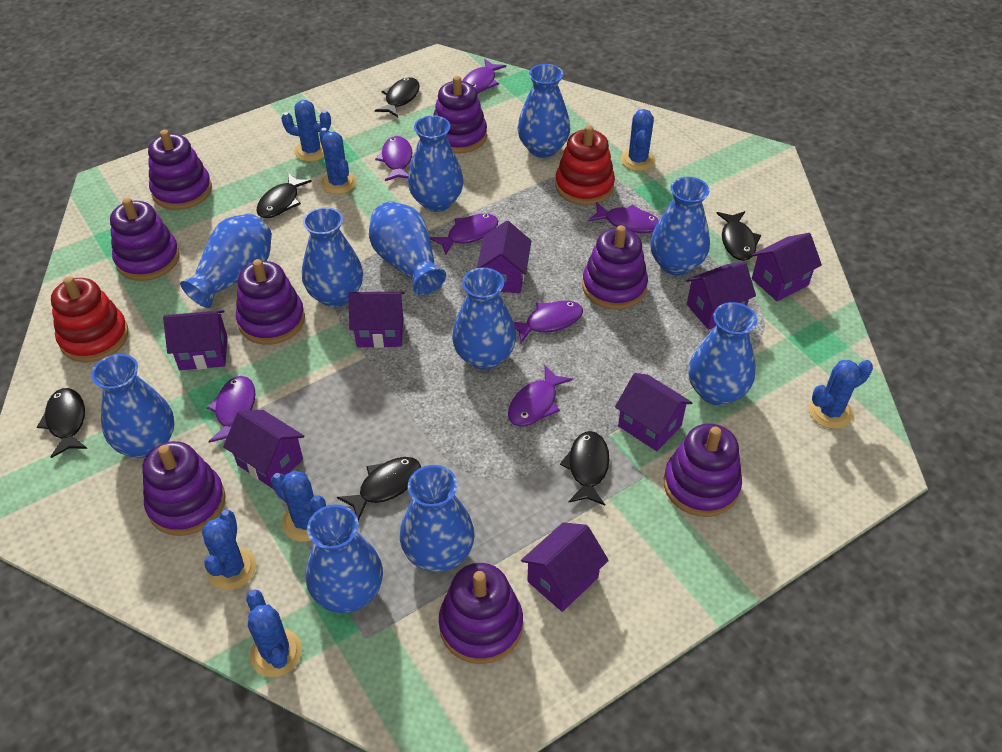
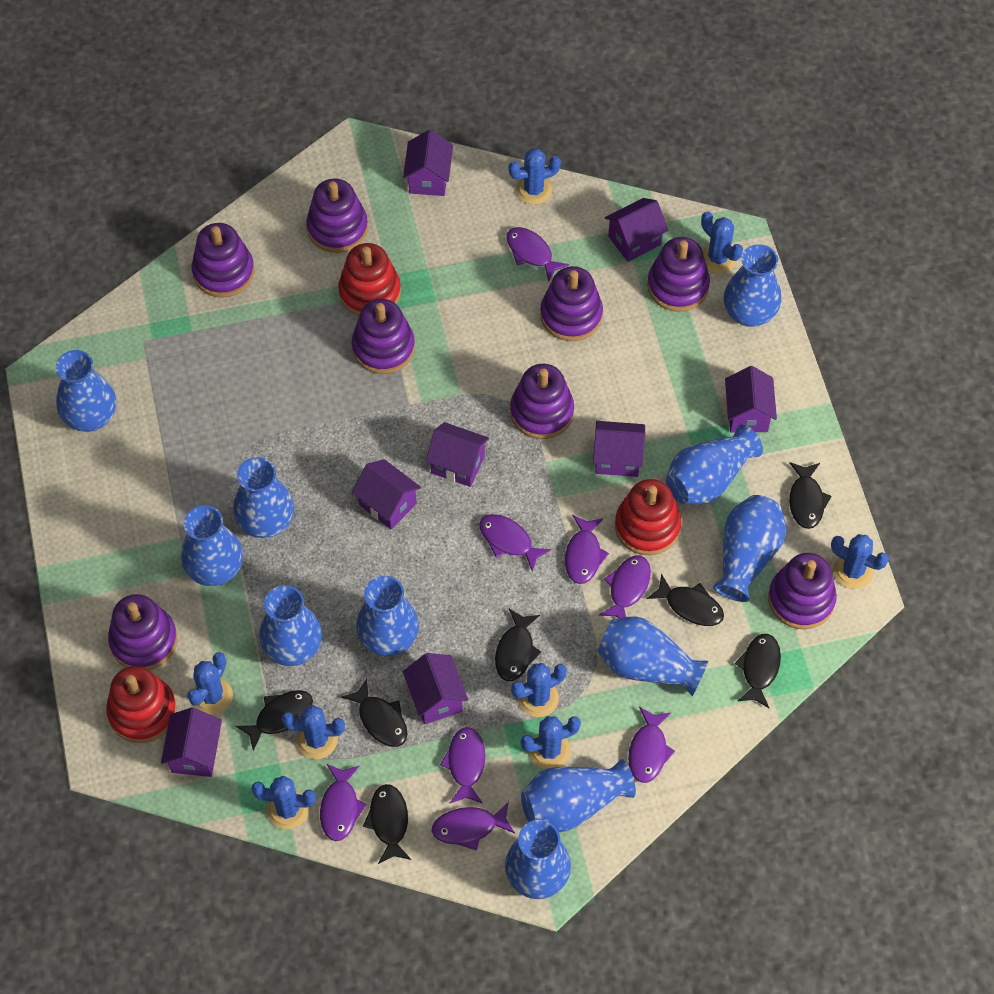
black fish: 6 -> 7
blue cactus: 7 -> 8
purple fish: 7 -> 8
red stacking toy: 2 -> 3

